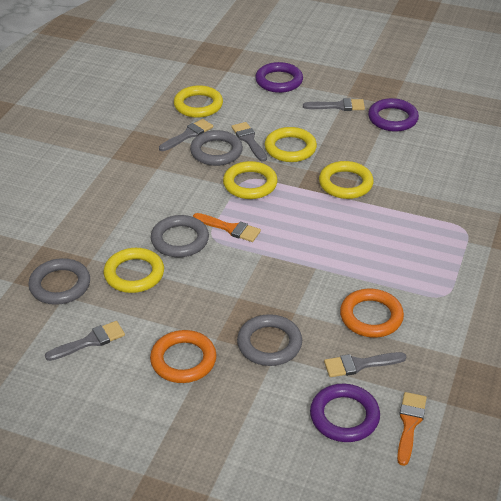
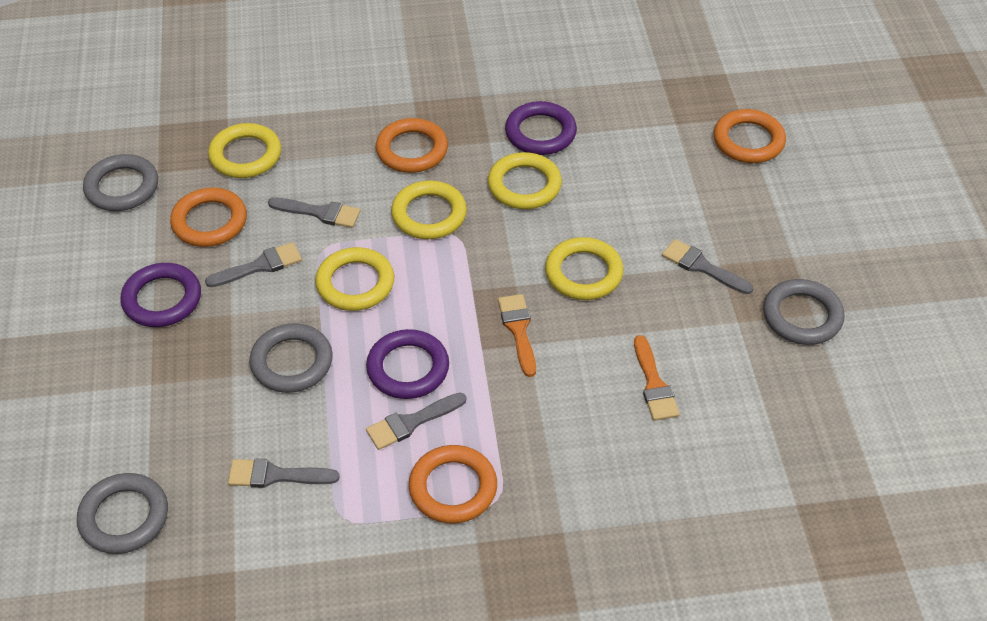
orange ring: 2 -> 4

